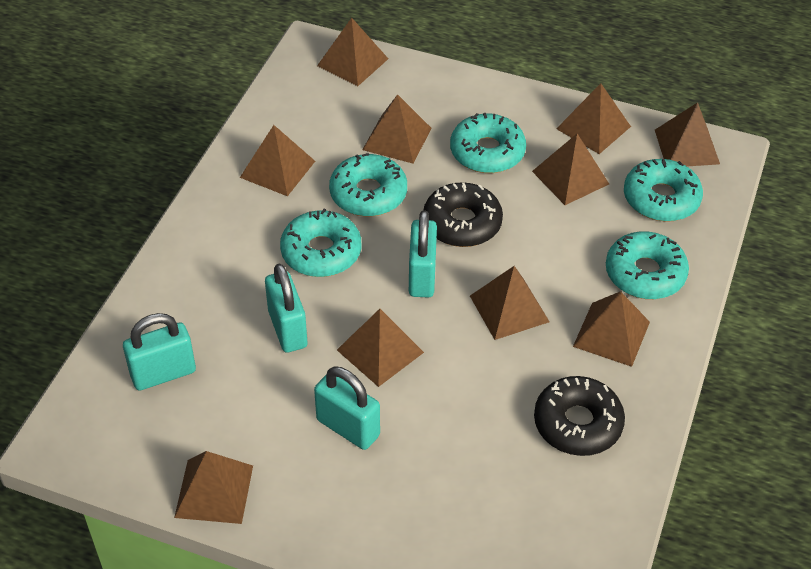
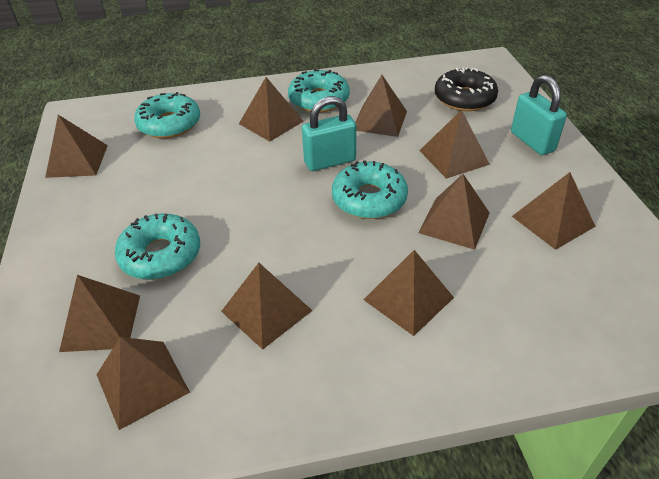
black donut: 2 -> 1
turquoise donut: 5 -> 4
turquoise padlock: 4 -> 2

